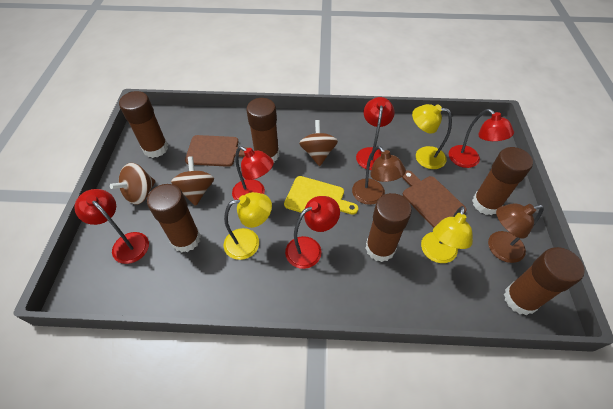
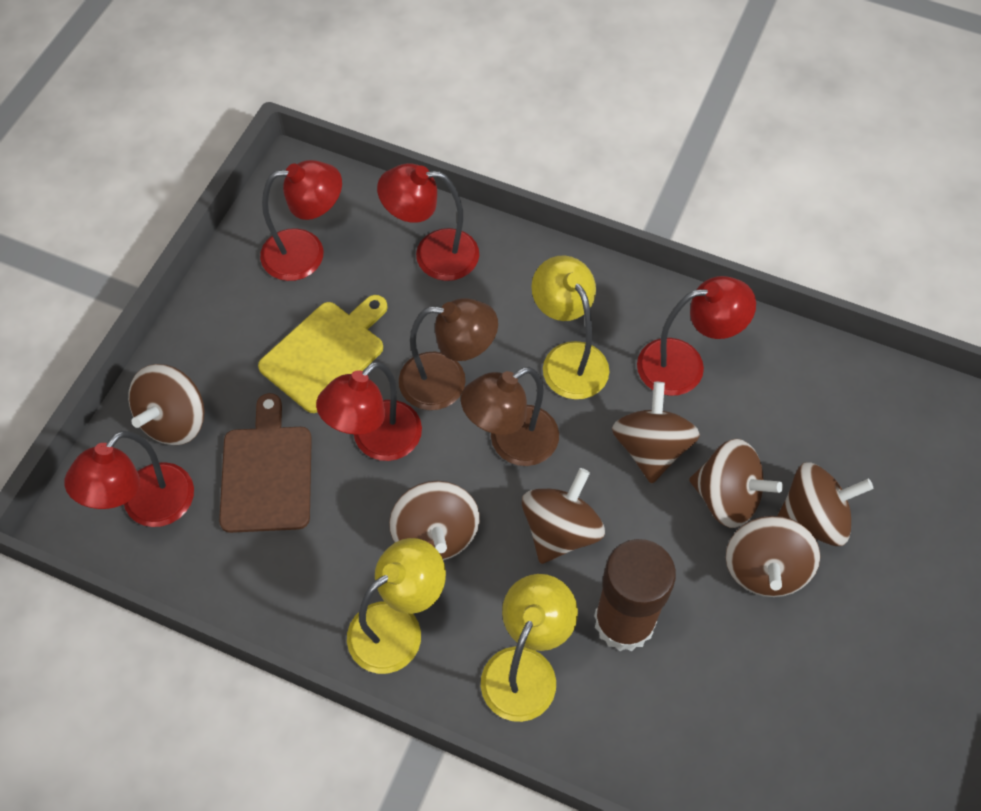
brown cutting board: 2 -> 1
brown glue stick: 6 -> 1
brown spinning top: 3 -> 7

